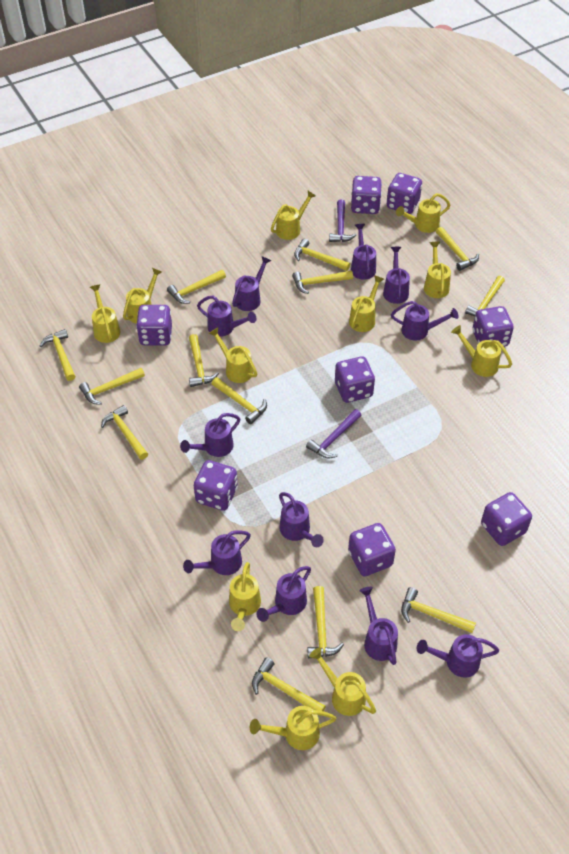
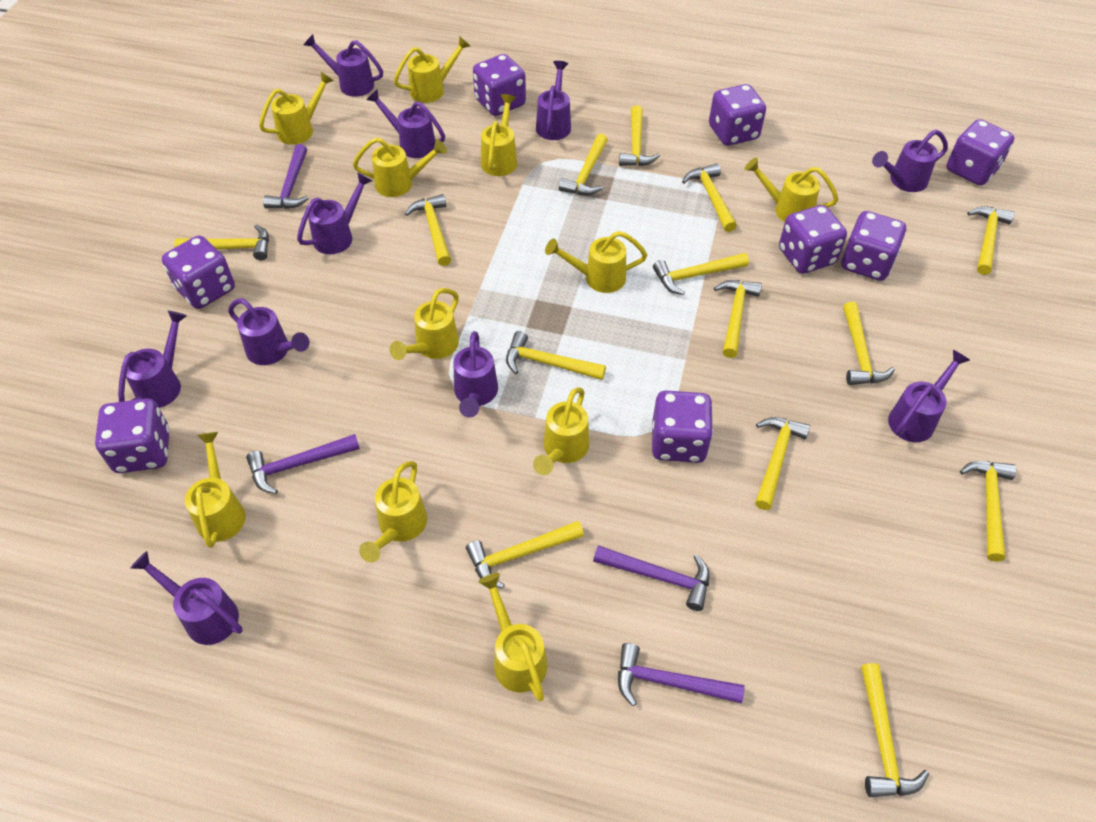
purple hammer: 2 -> 4
purple watering can: 11 -> 10
yellow hammer: 13 -> 14

